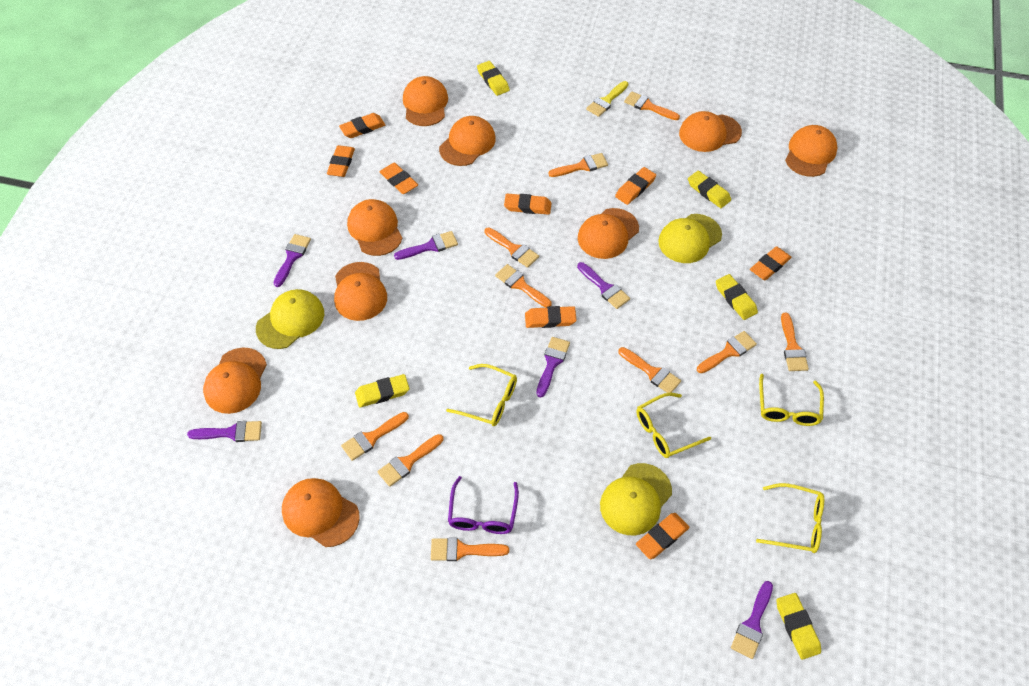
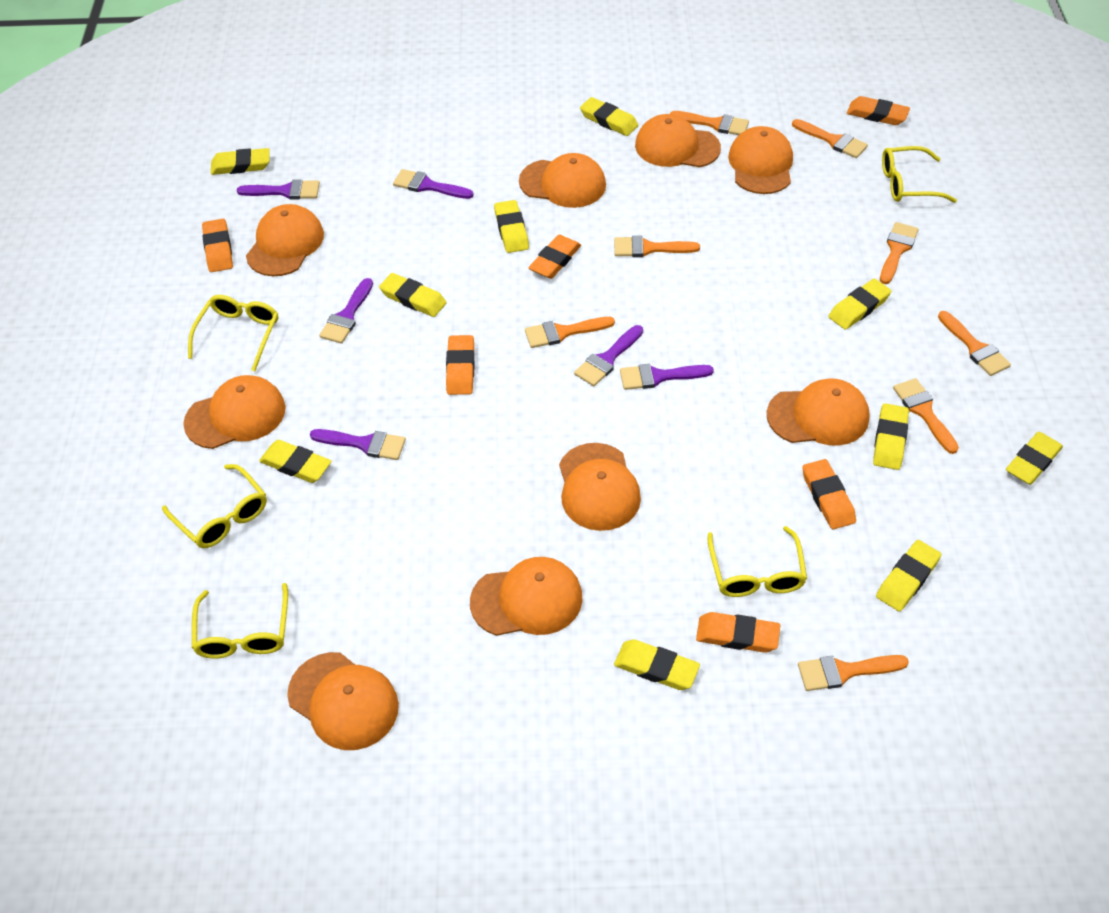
orange brush: 10 -> 8
orange eraser: 8 -> 6
purple glasses: 1 -> 0
yellow brush: 1 -> 0
yellow cap: 3 -> 0
yellow eraser: 5 -> 10
yellow glasses: 4 -> 5

